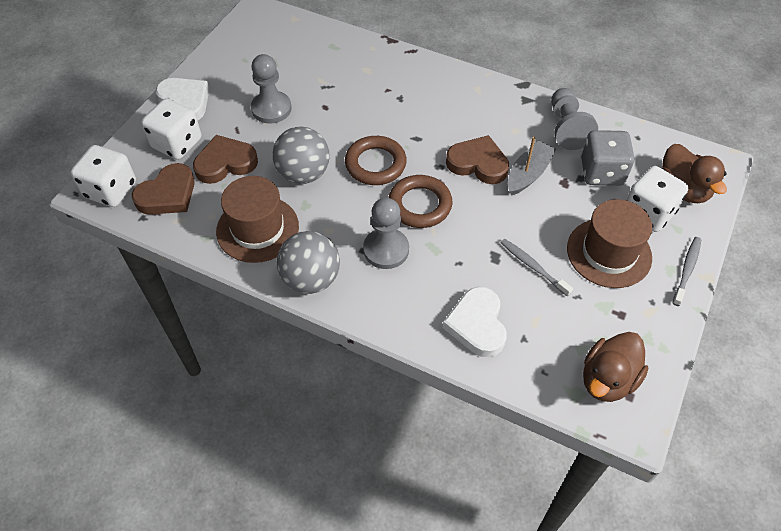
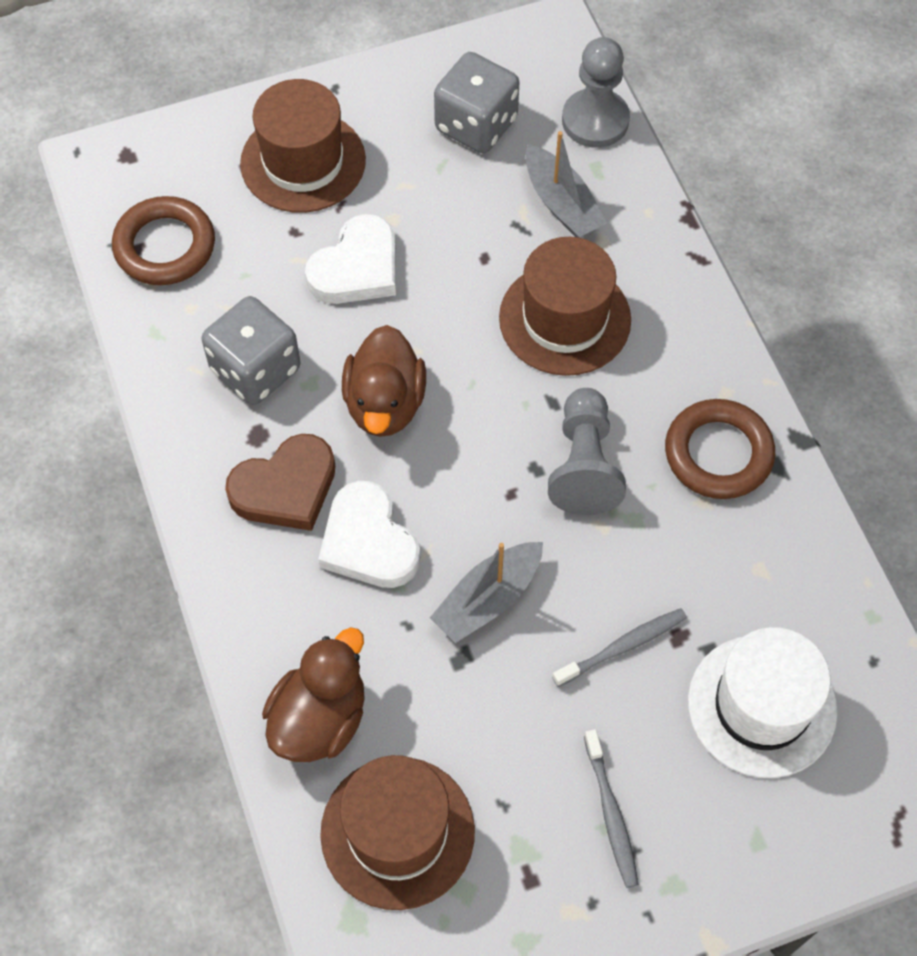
brown hat: 2 -> 3
brown heart: 3 -> 1
grey ball: 2 -> 0
grey boat: 1 -> 2
grey dice: 1 -> 2
grey pawn: 3 -> 2
white dice: 3 -> 0
white hat: 0 -> 1

